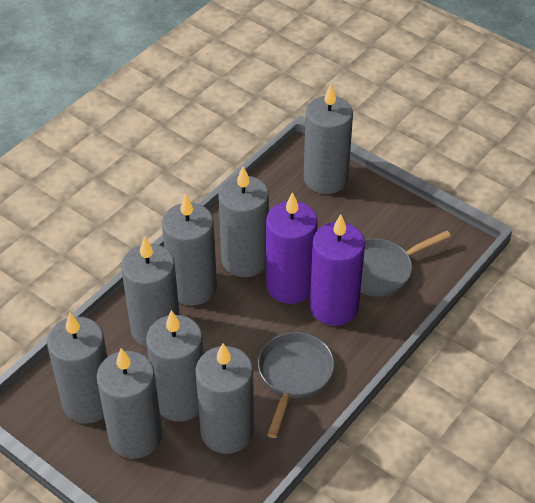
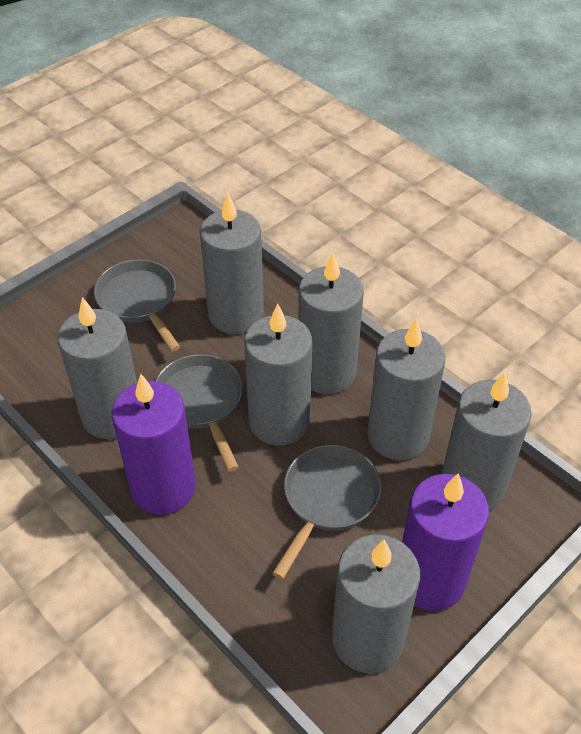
grey candle: 8 -> 7
grey pan: 2 -> 3

